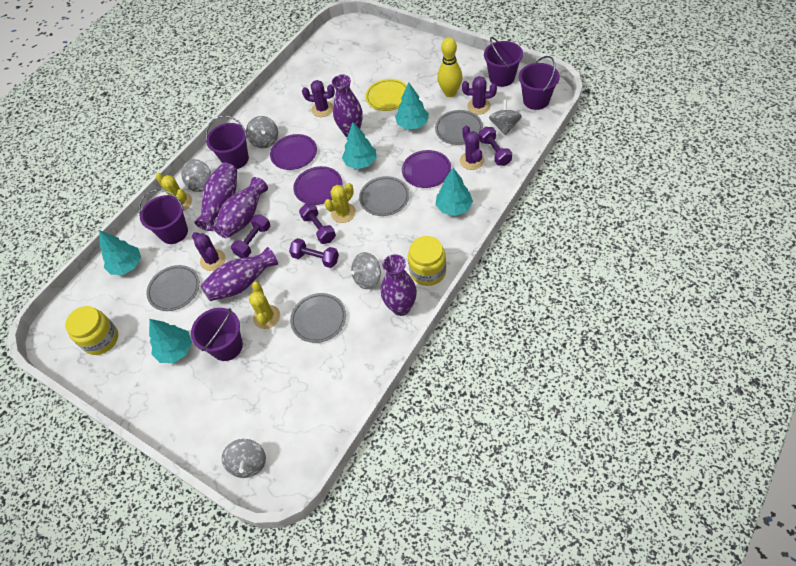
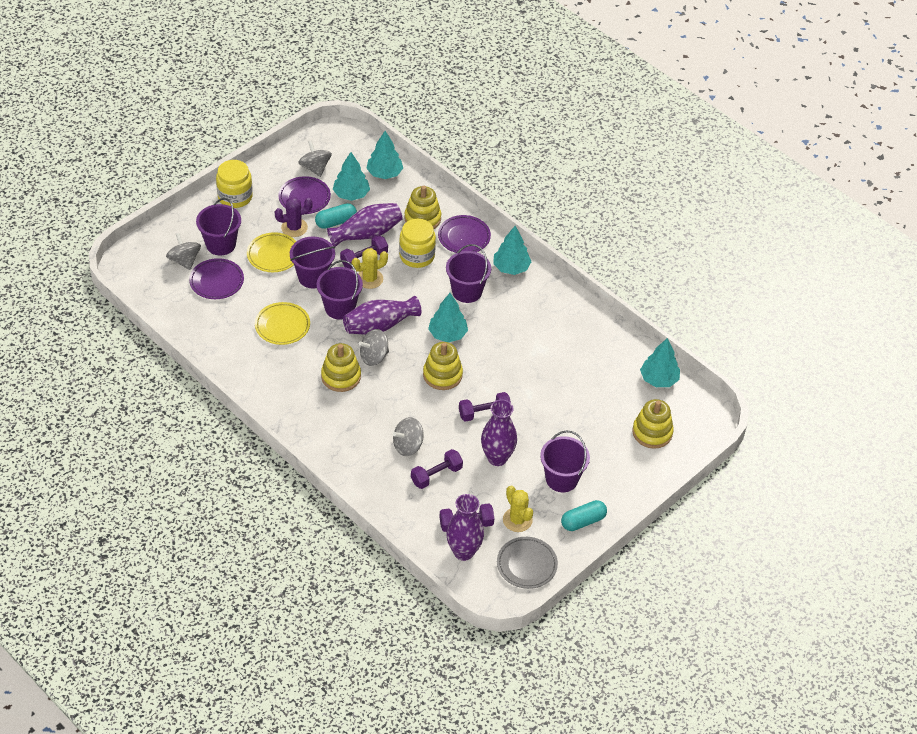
grey plate: 4 -> 1
grey spinning top: 5 -> 4
purple cactus: 4 -> 1
purple vase: 5 -> 4
turquoise capsule: 0 -> 2
yellow bowling pin: 1 -> 0
yellow cactus: 3 -> 2
yellow plate: 1 -> 2
yellow stacking toy: 0 -> 4

